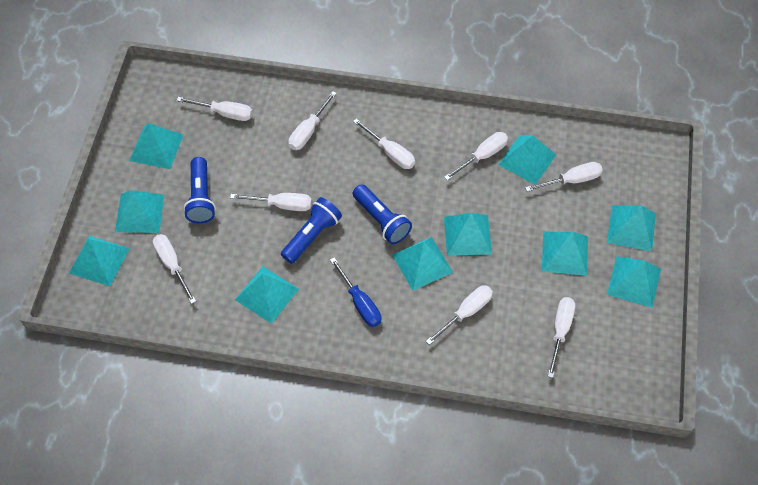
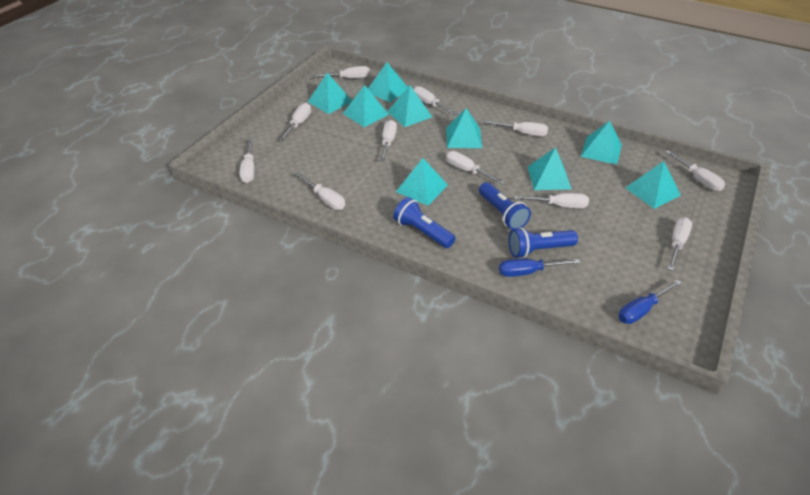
blue screwdriver: 1 -> 2
turquoise pyramid: 10 -> 9
white screwdriver: 9 -> 11

